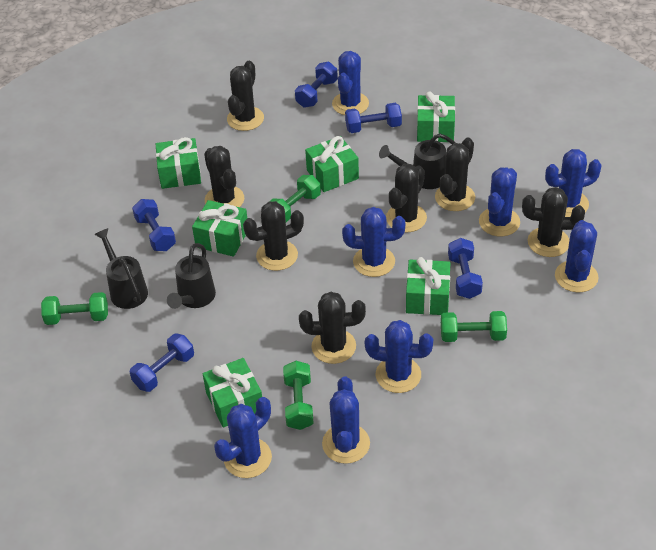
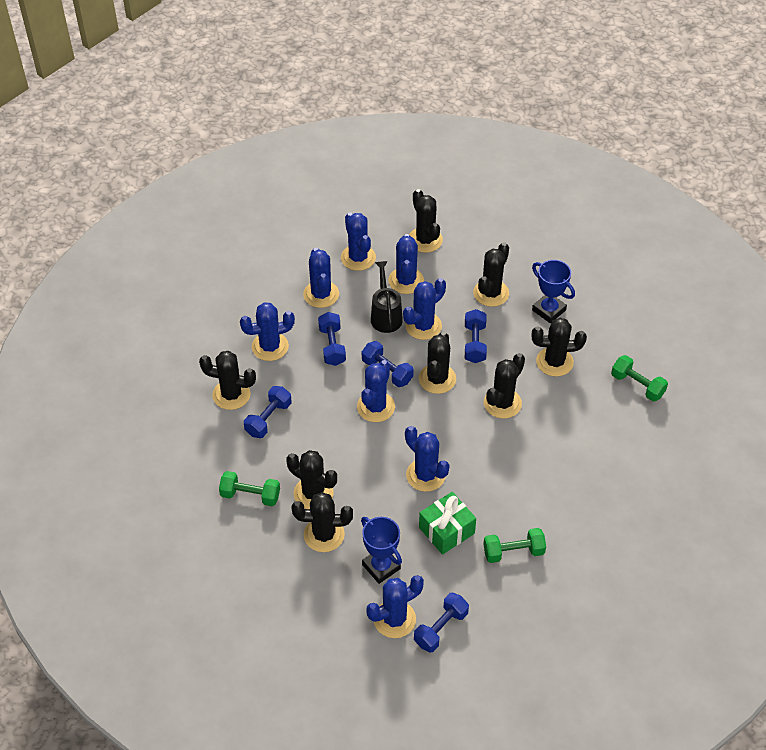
black cactus: 7 -> 8
black watering can: 3 -> 1
blue trophy: 0 -> 2
green dumbbell: 4 -> 3
green gift: 6 -> 1

